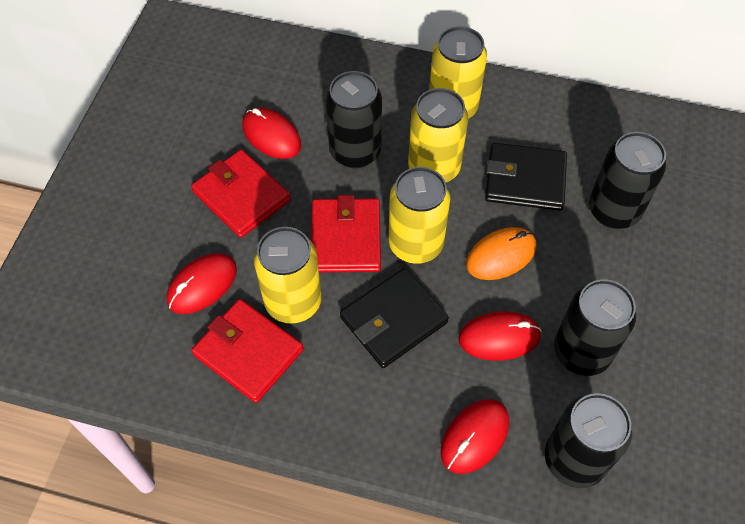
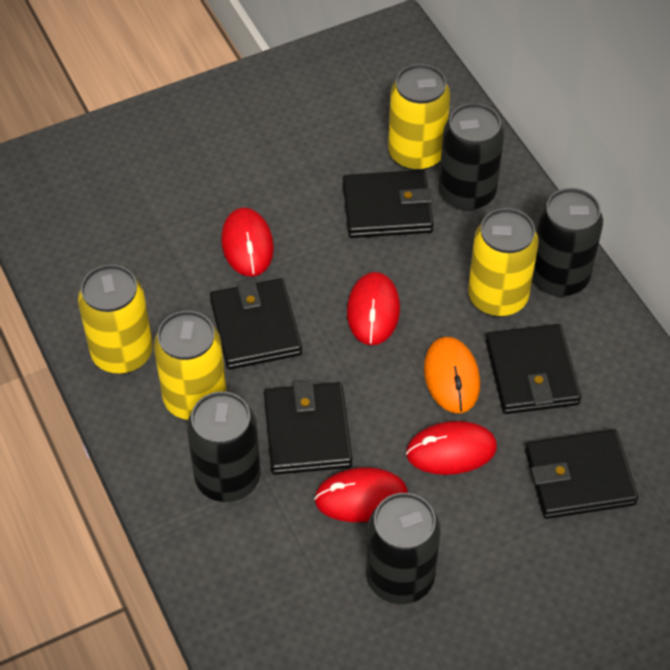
black wallet: 2 -> 5
red wallet: 3 -> 0

